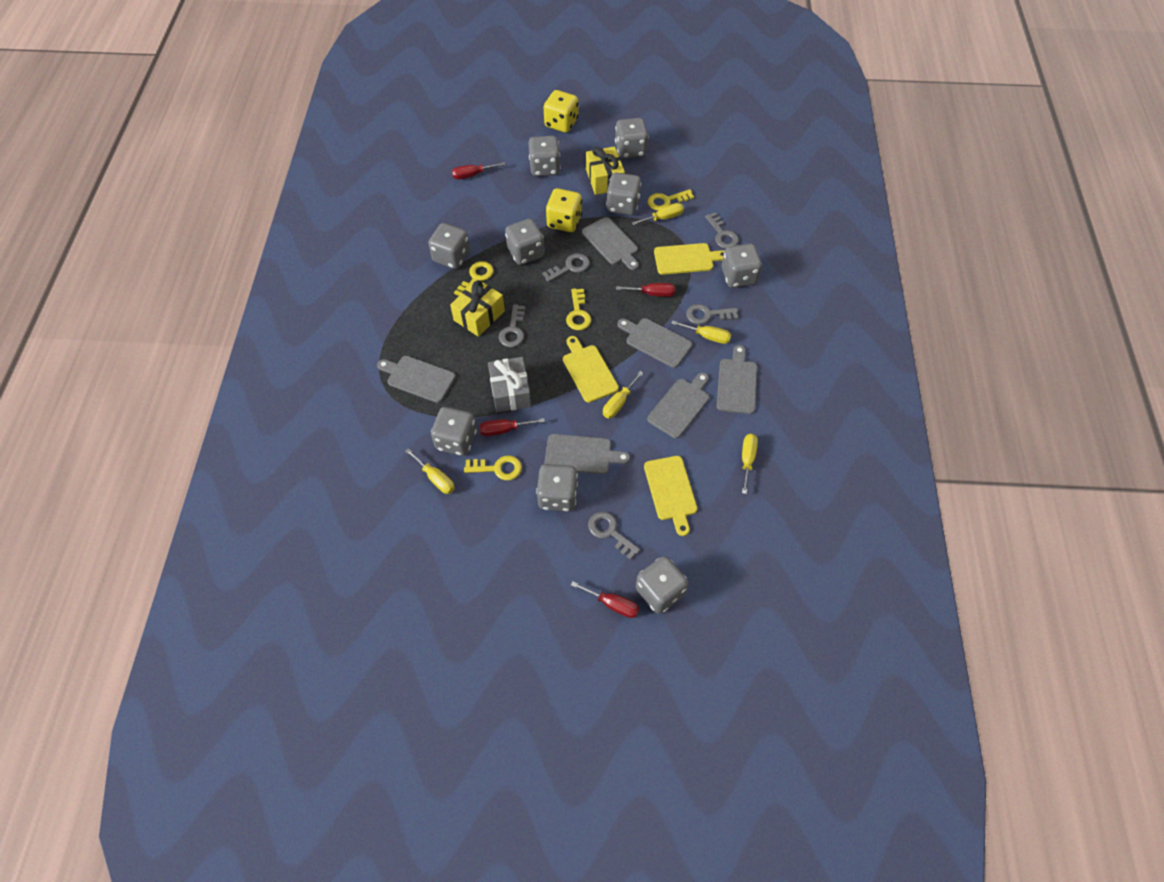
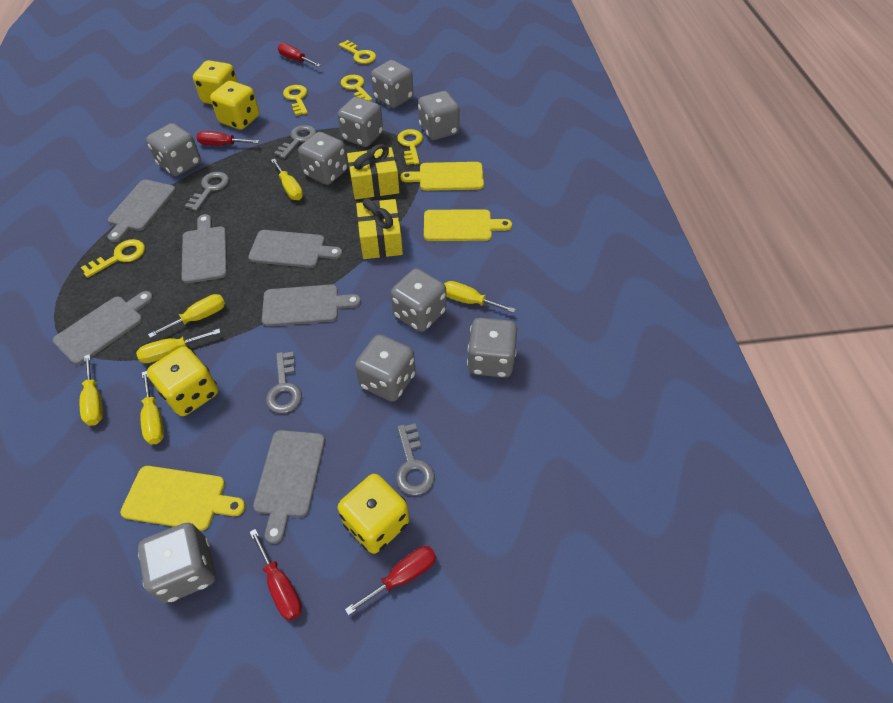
grey gift: 1 -> 0
grey key: 5 -> 4
yellow dice: 2 -> 4
yellow key: 4 -> 5
yellow screwdriver: 5 -> 6

